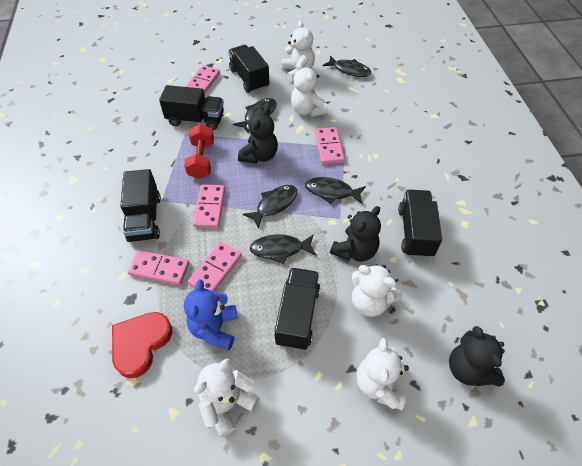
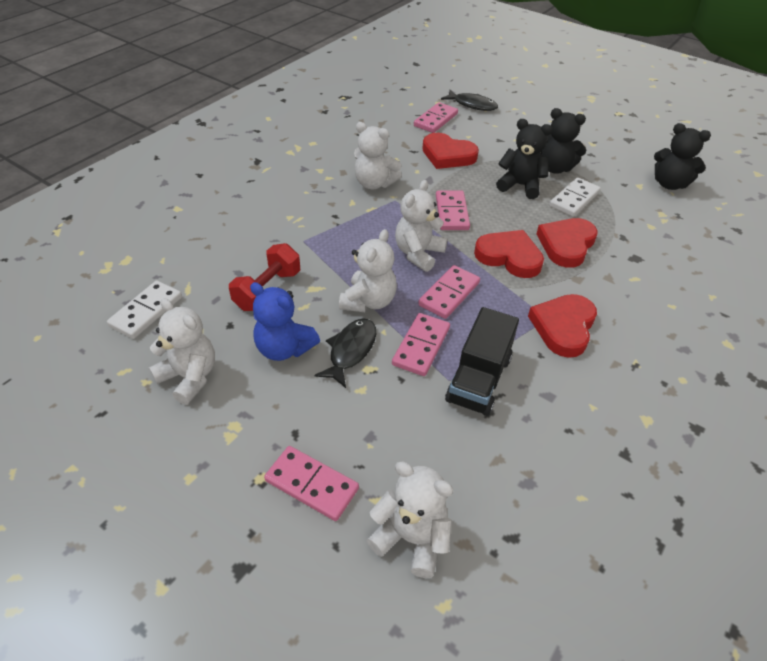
black fish: 5 -> 2
black truck: 5 -> 1
red heart: 1 -> 4
white domino: 0 -> 2

